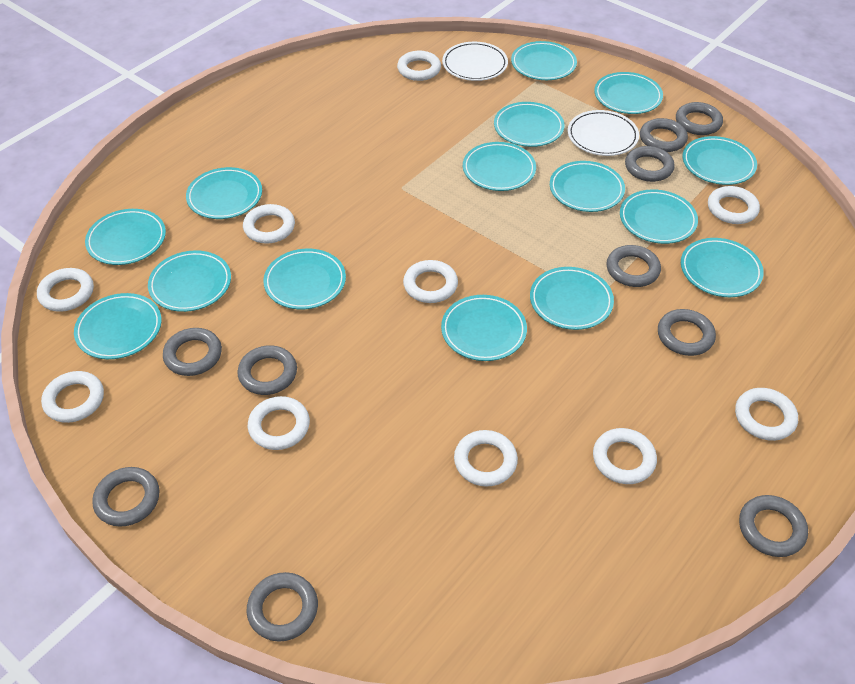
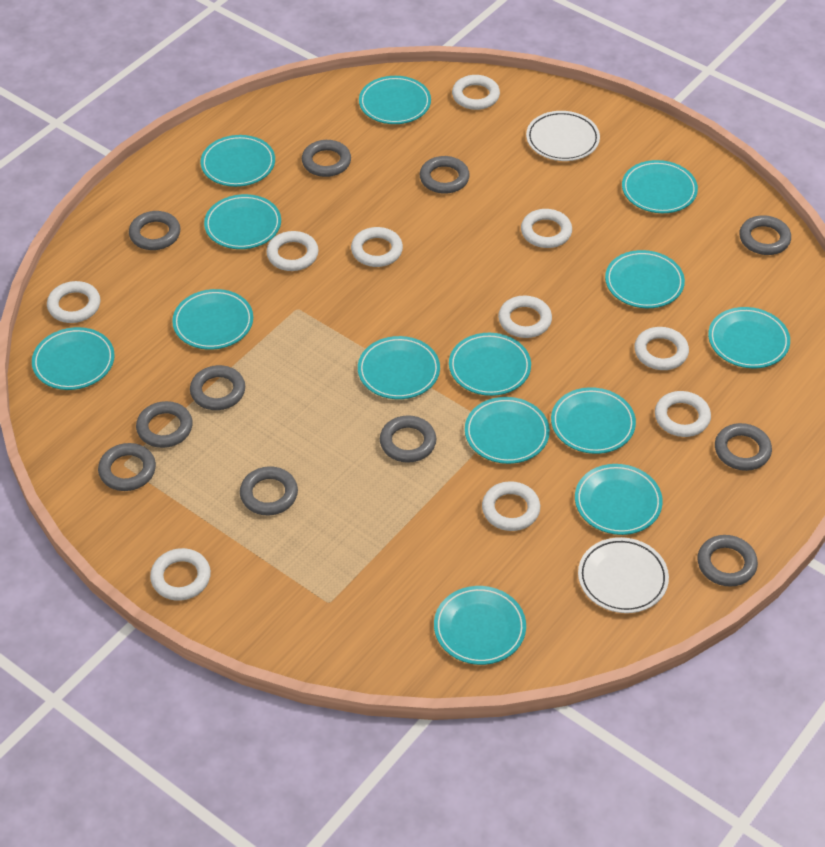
grey ring: 10 -> 11
turquoise plate: 15 -> 14

